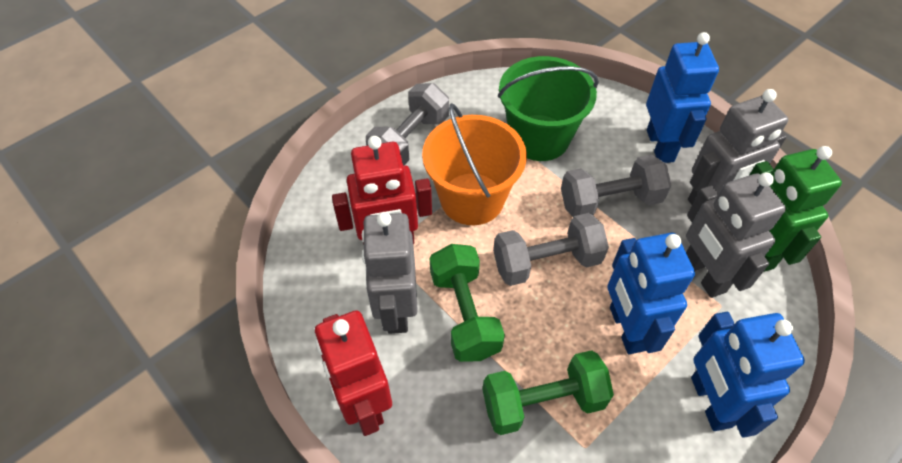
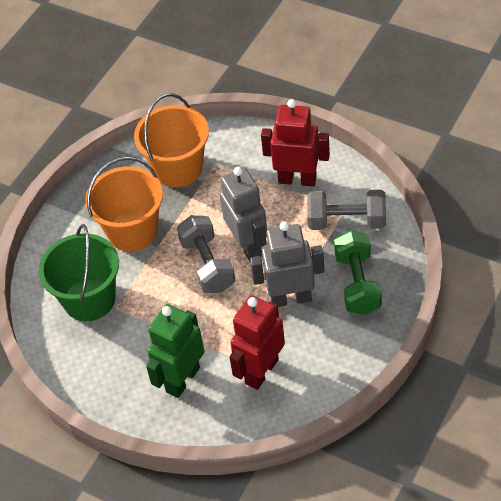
blue robot: 3 -> 0
green dumbbell: 2 -> 1
grey dumbbell: 3 -> 2
grey robot: 3 -> 2
orange bucket: 1 -> 2

